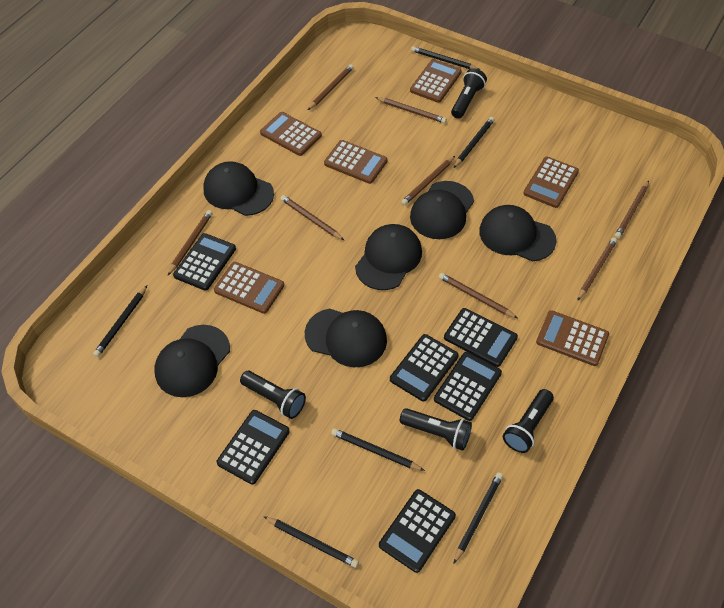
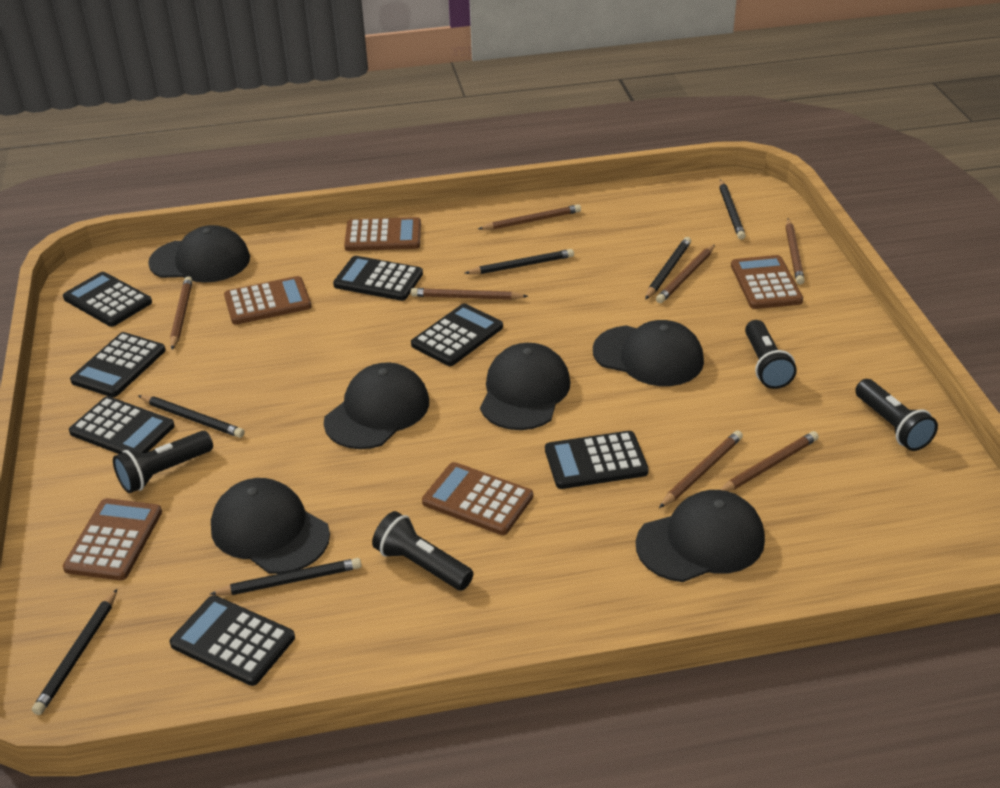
black calculator: 6 -> 7
brown calculator: 6 -> 5
brown pencil: 8 -> 7

